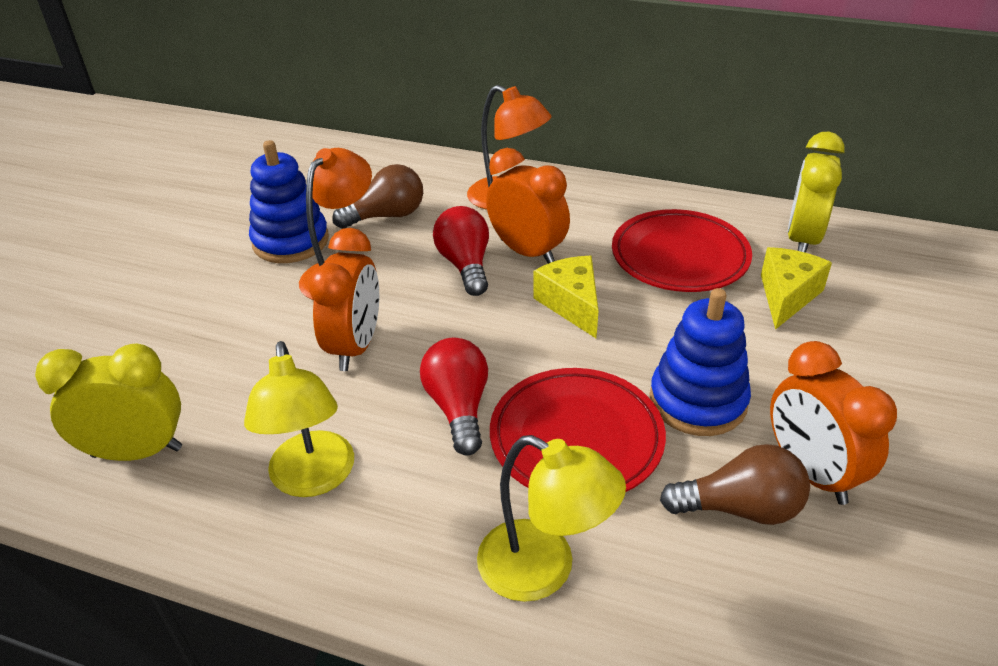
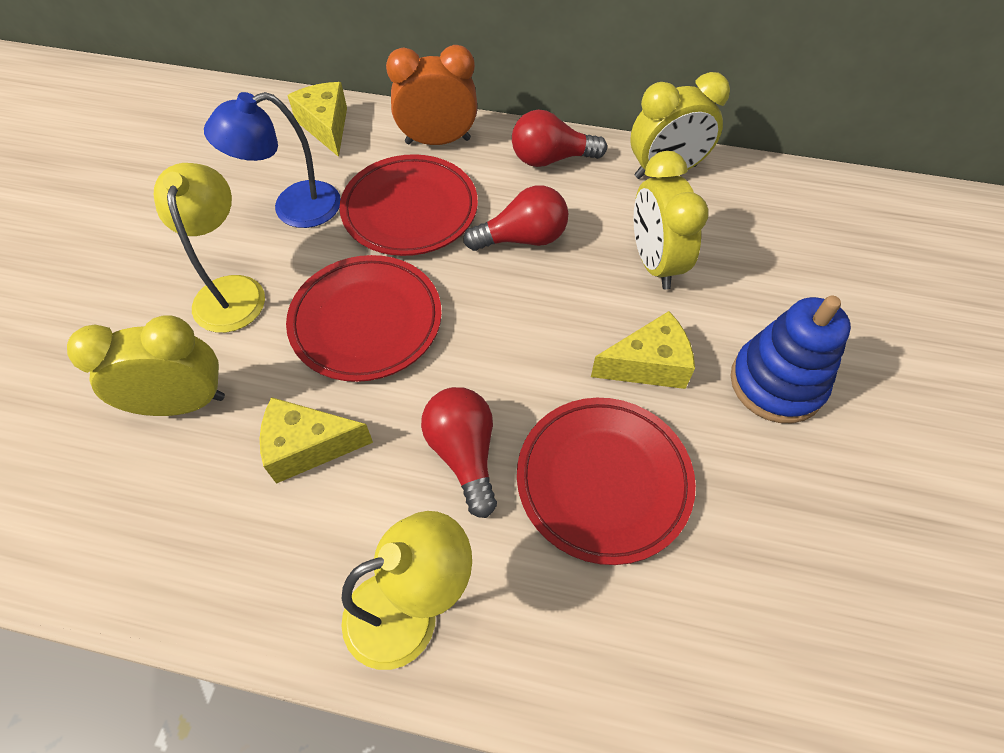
blue lamp: 0 -> 1
blue stacking toy: 2 -> 1
brown light bulb: 2 -> 0
orange clock: 3 -> 1
orange lamp: 2 -> 0
red light bulb: 2 -> 3
red plate: 2 -> 3
yellow cheese: 2 -> 3
yellow clock: 2 -> 3

